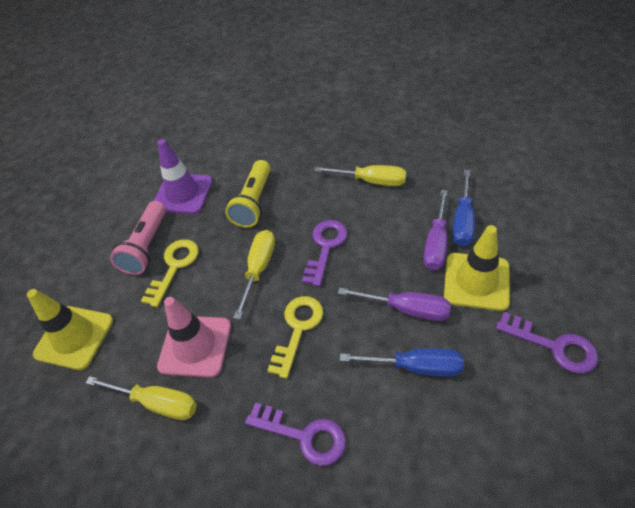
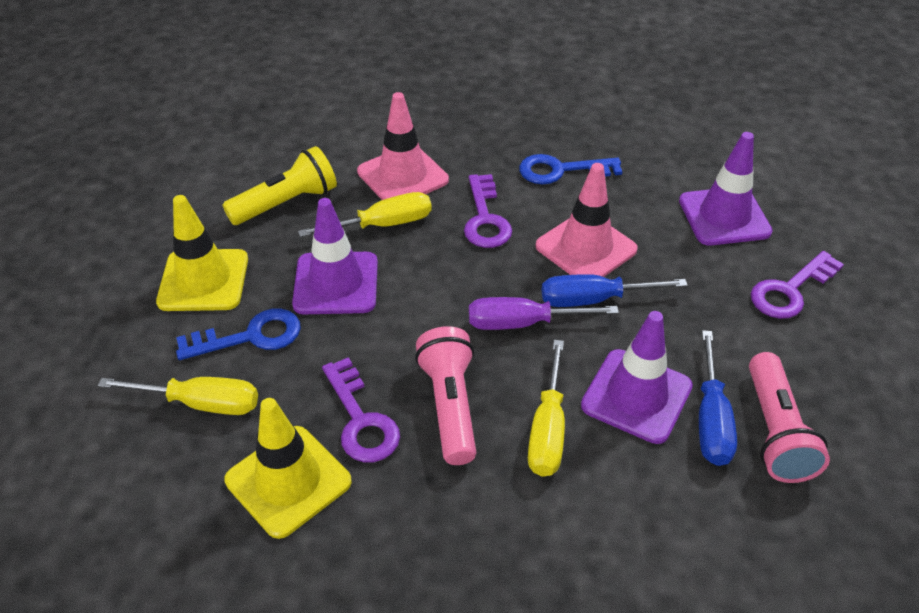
blue key: 0 -> 2
pink flashlight: 1 -> 2
pink traffic cone: 1 -> 2
purple screwdriver: 2 -> 1
purple traffic cone: 1 -> 3
yellow key: 2 -> 0

